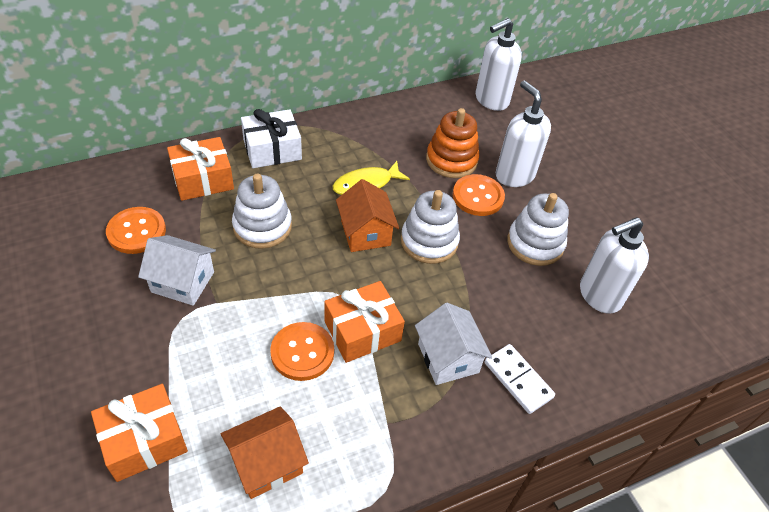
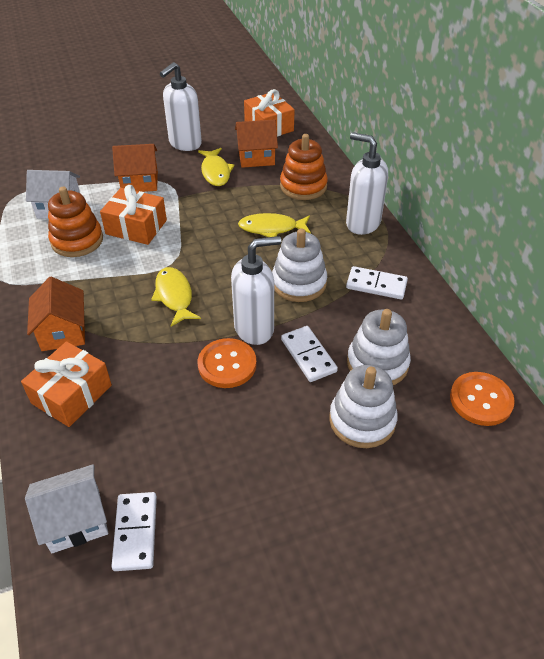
orange button: 3 -> 2
orange house: 2 -> 3
orange stacking toy: 1 -> 2
white domino: 1 -> 3
white gift: 1 -> 0
yellow fish: 1 -> 3

